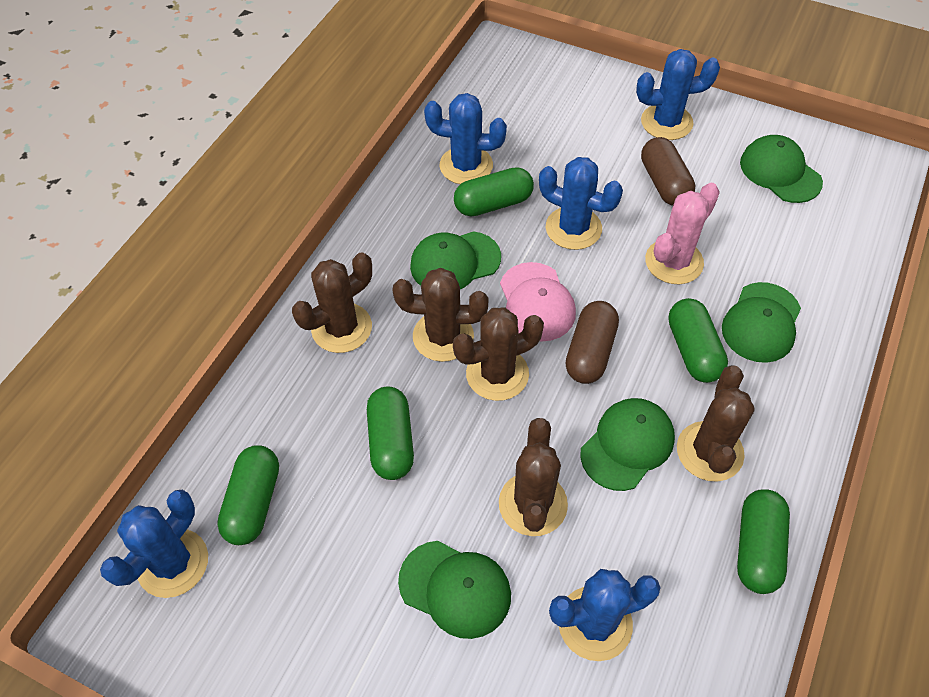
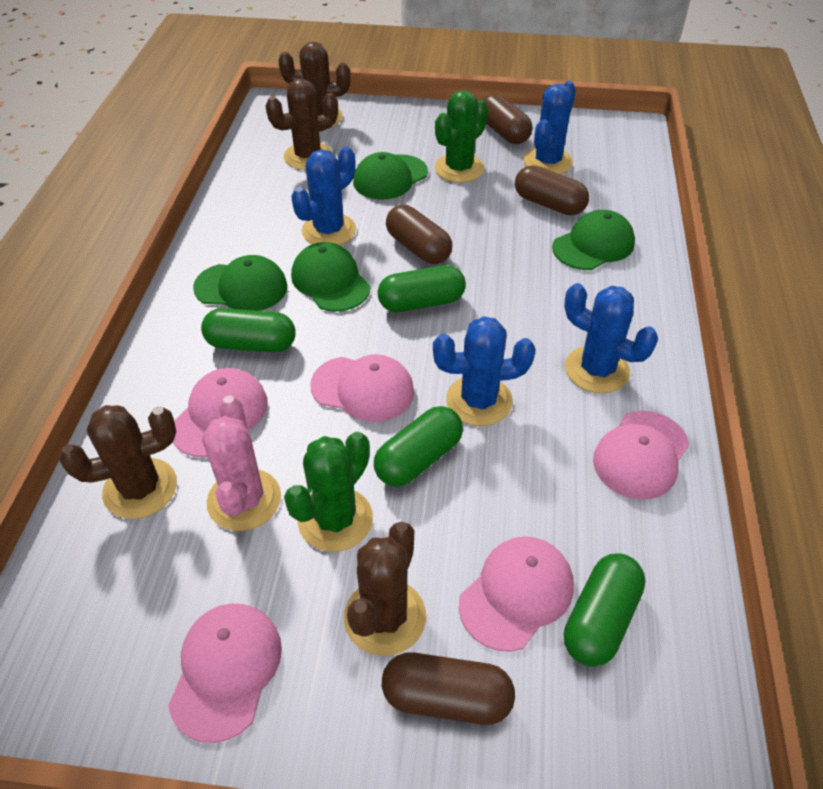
blue cactus: 5 -> 4
brown cactus: 5 -> 4
brown capsule: 2 -> 4
green cactus: 0 -> 2
green cap: 5 -> 4
green capsule: 5 -> 4
pink cap: 1 -> 5

